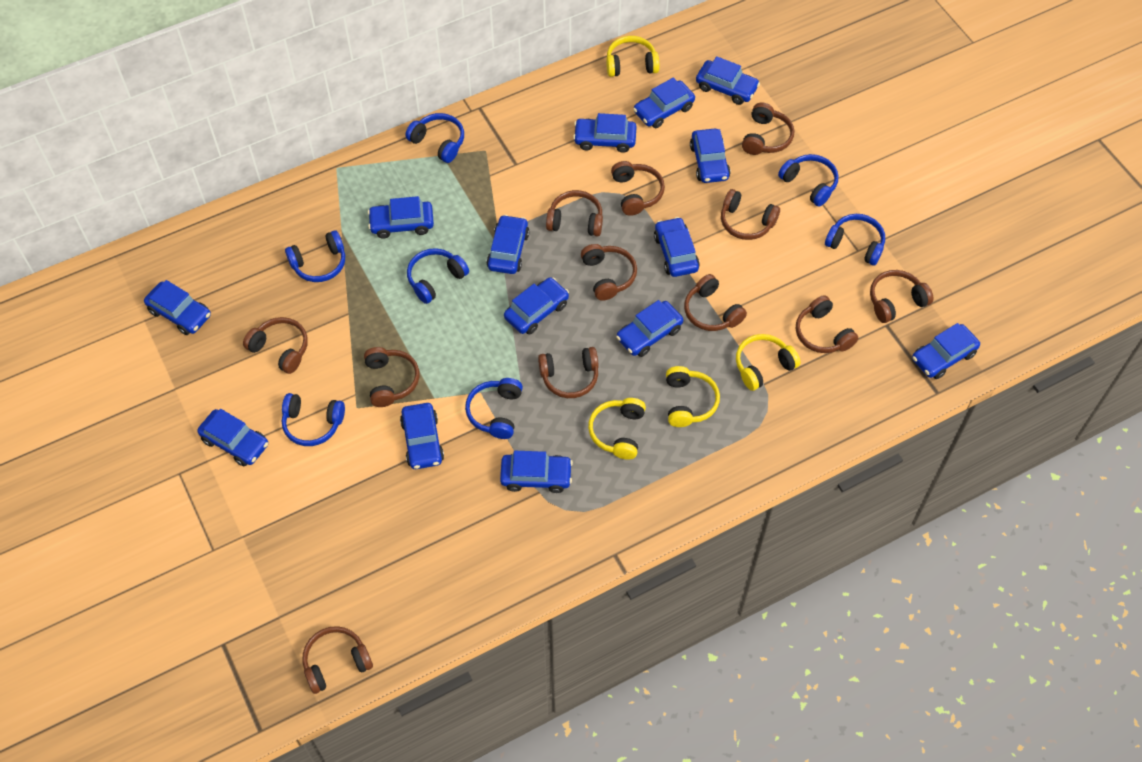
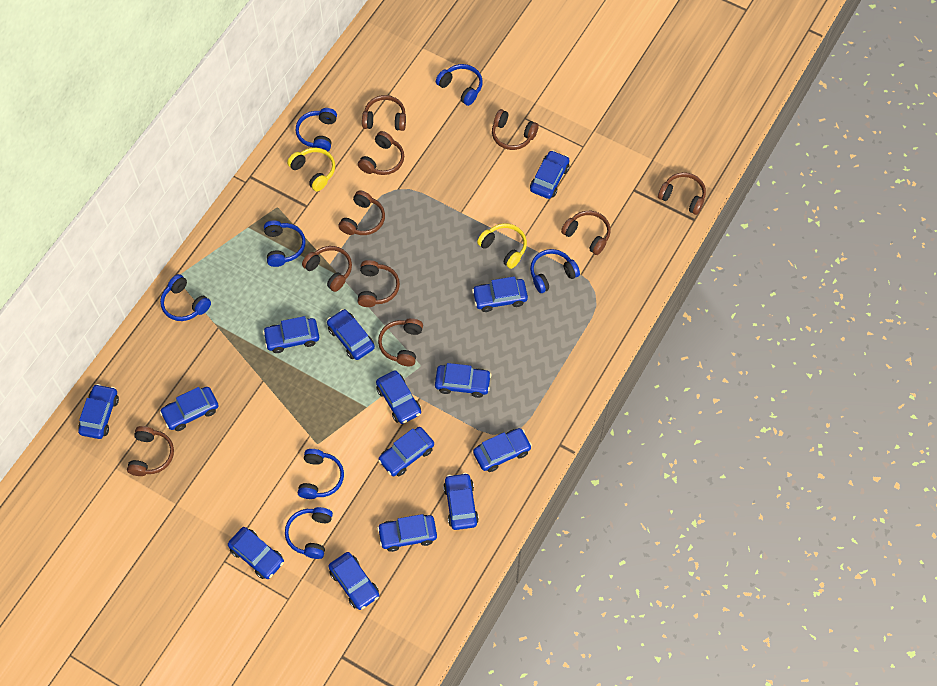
brown headphones: 12 -> 10
yellow headphones: 4 -> 2

